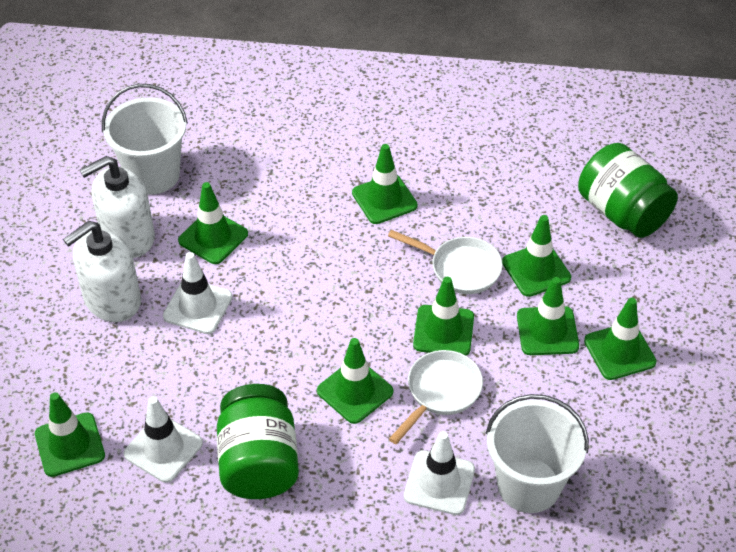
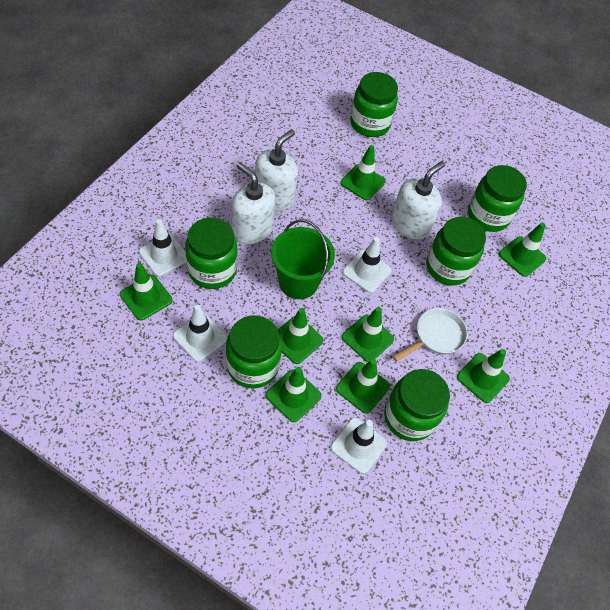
green bucket: 0 -> 1
green jar: 2 -> 6
white bucket: 2 -> 0
white pan: 2 -> 1
white soap dispenser: 2 -> 3
white traffic cone: 3 -> 4

